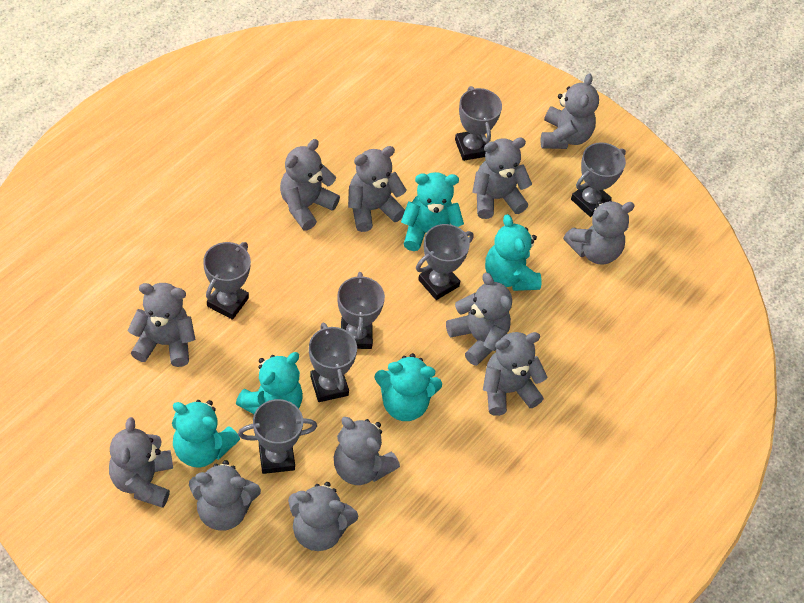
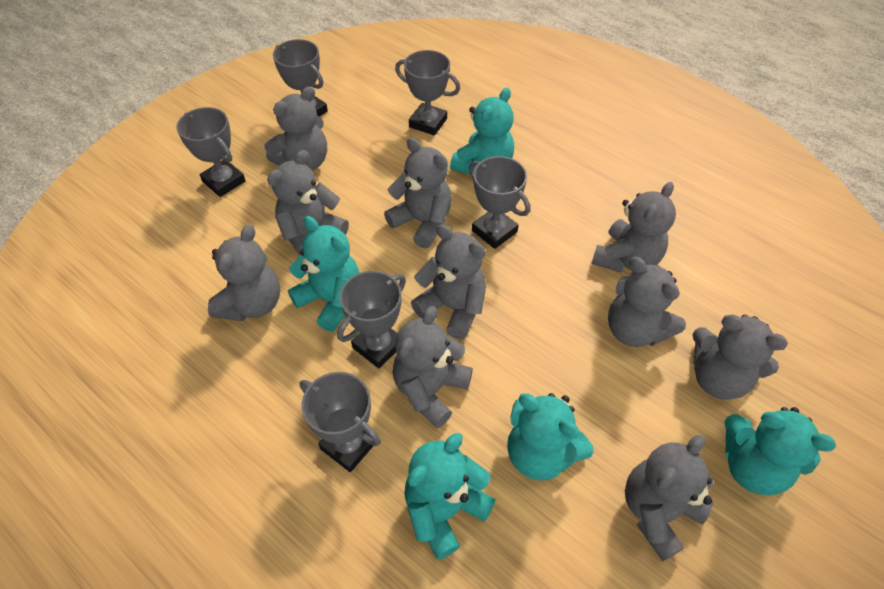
grey teddy bear: 12 -> 10
grey trophy: 7 -> 6

